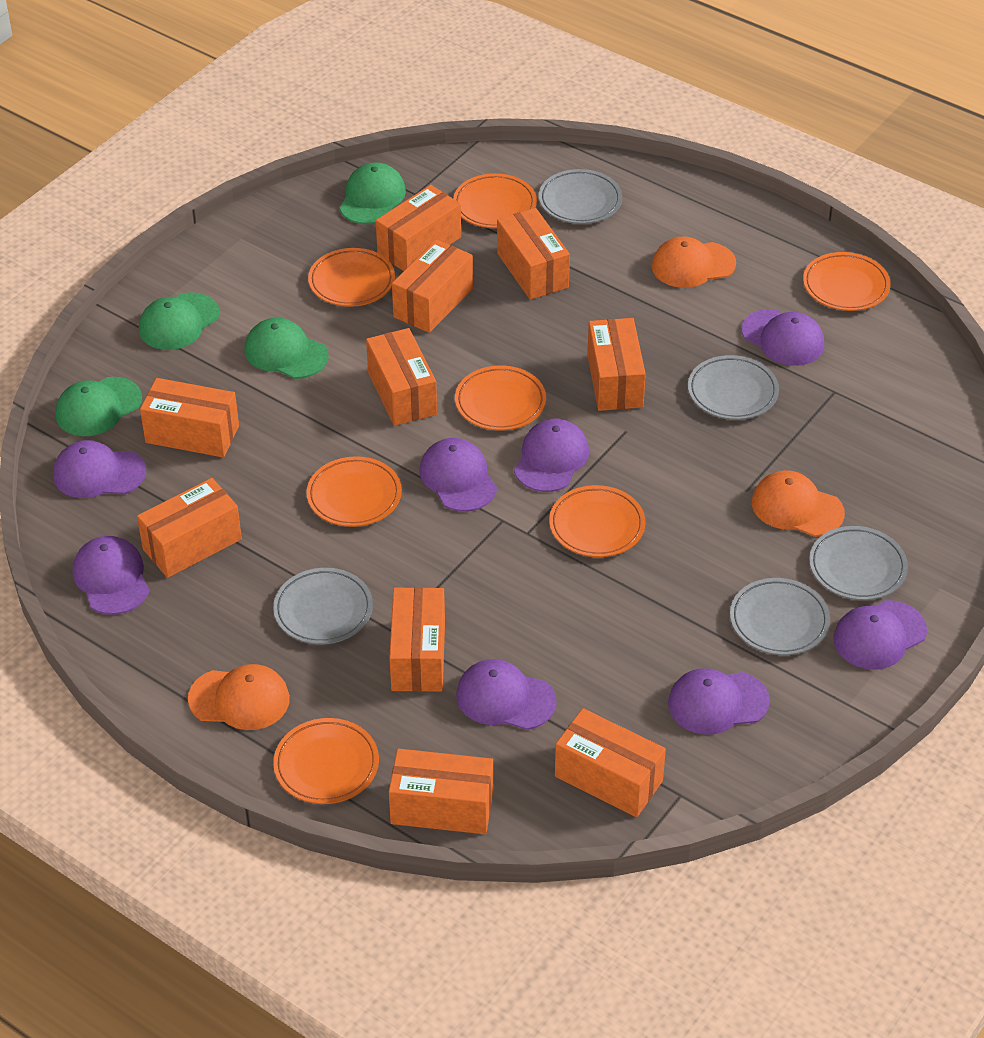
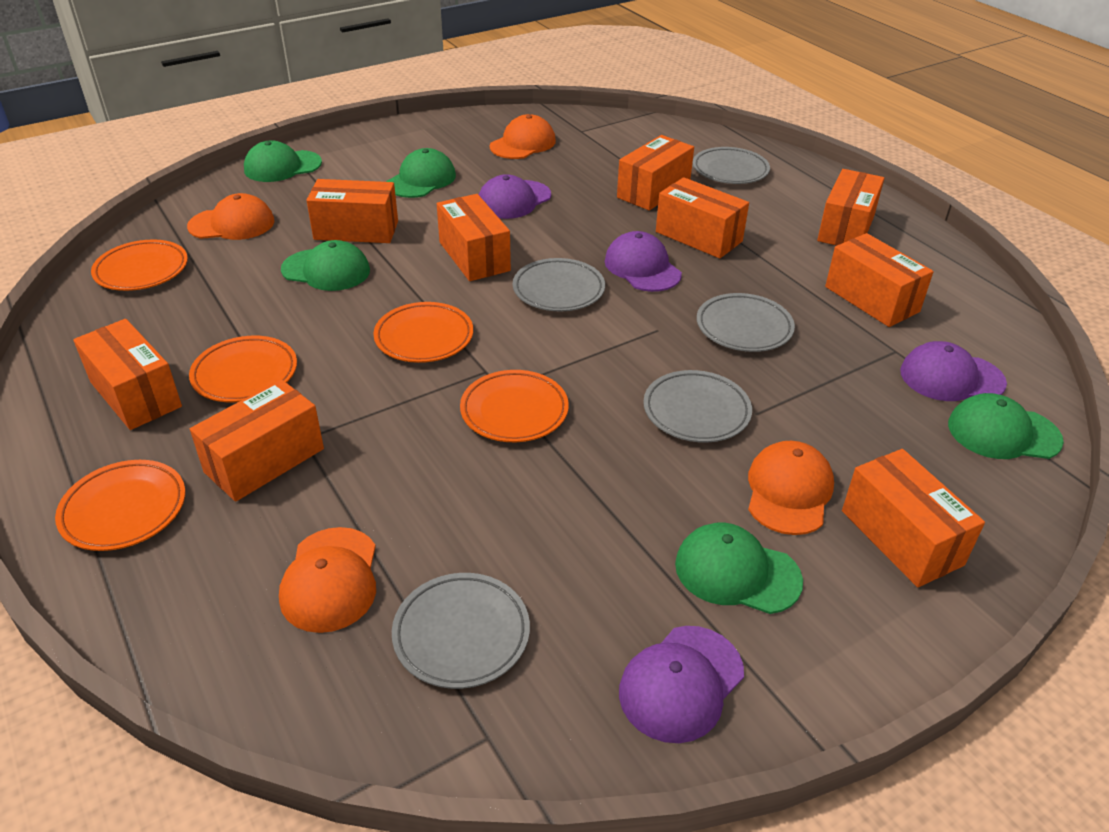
green cap: 4 -> 5
orange box: 10 -> 9
orange cap: 3 -> 4
orange plate: 7 -> 5
purple cap: 8 -> 4

